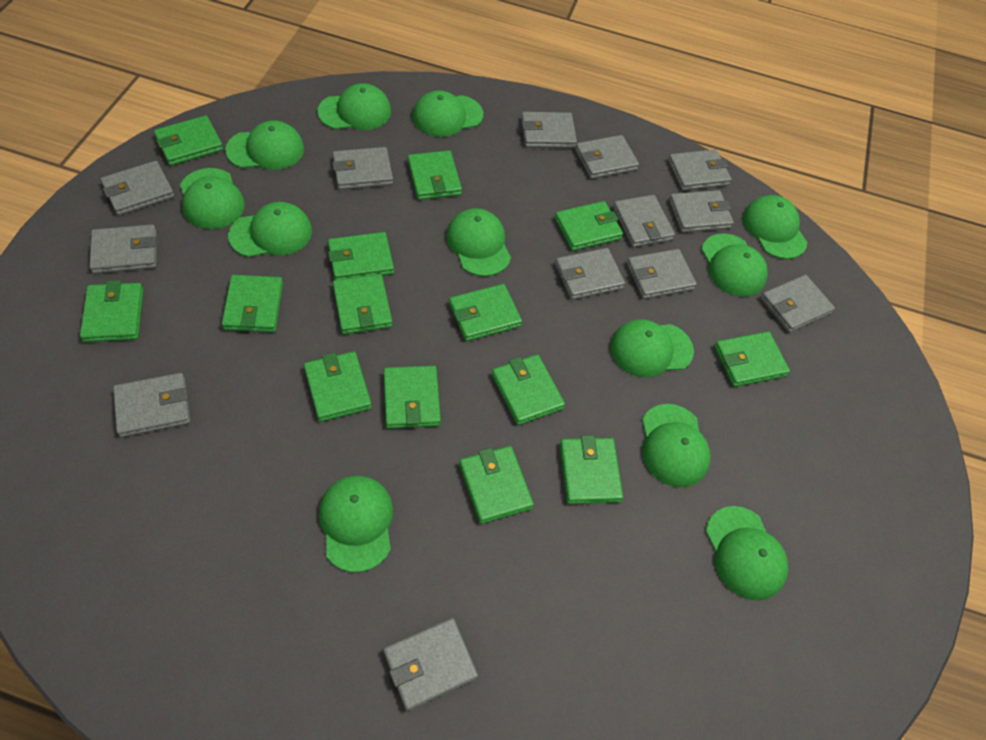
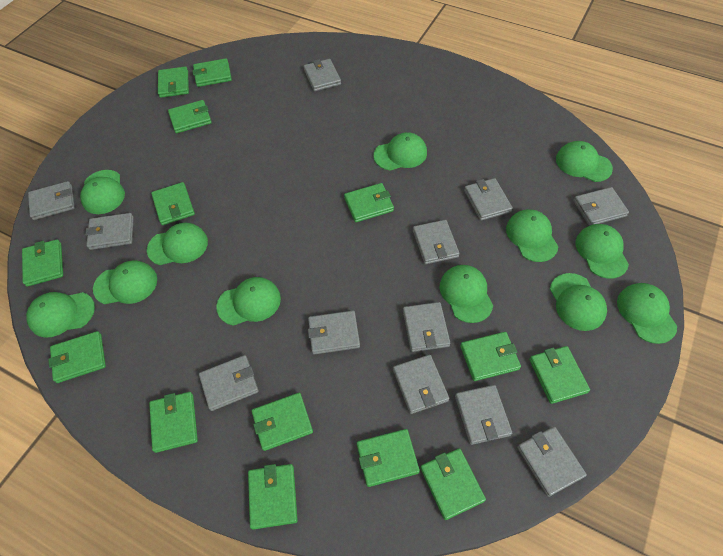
grey wallet: 13 -> 12

